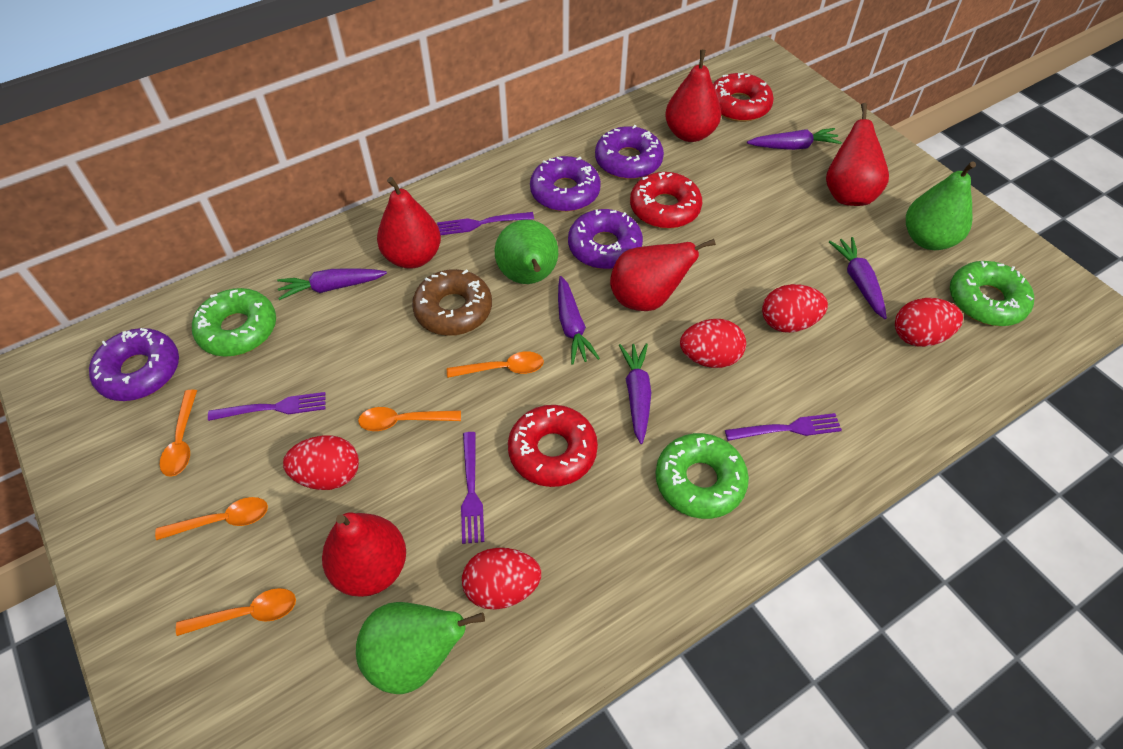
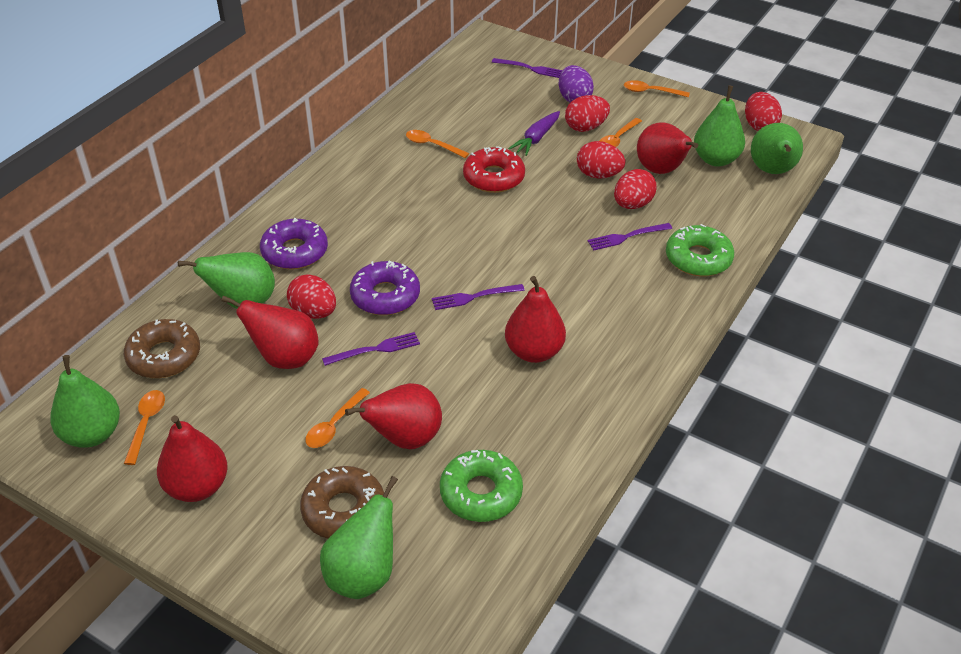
brown donut: 1 -> 2
green donut: 3 -> 2
green pear: 3 -> 5
purple carrot: 5 -> 1
purple donut: 4 -> 2
purple egg: 0 -> 1
red donut: 3 -> 1

